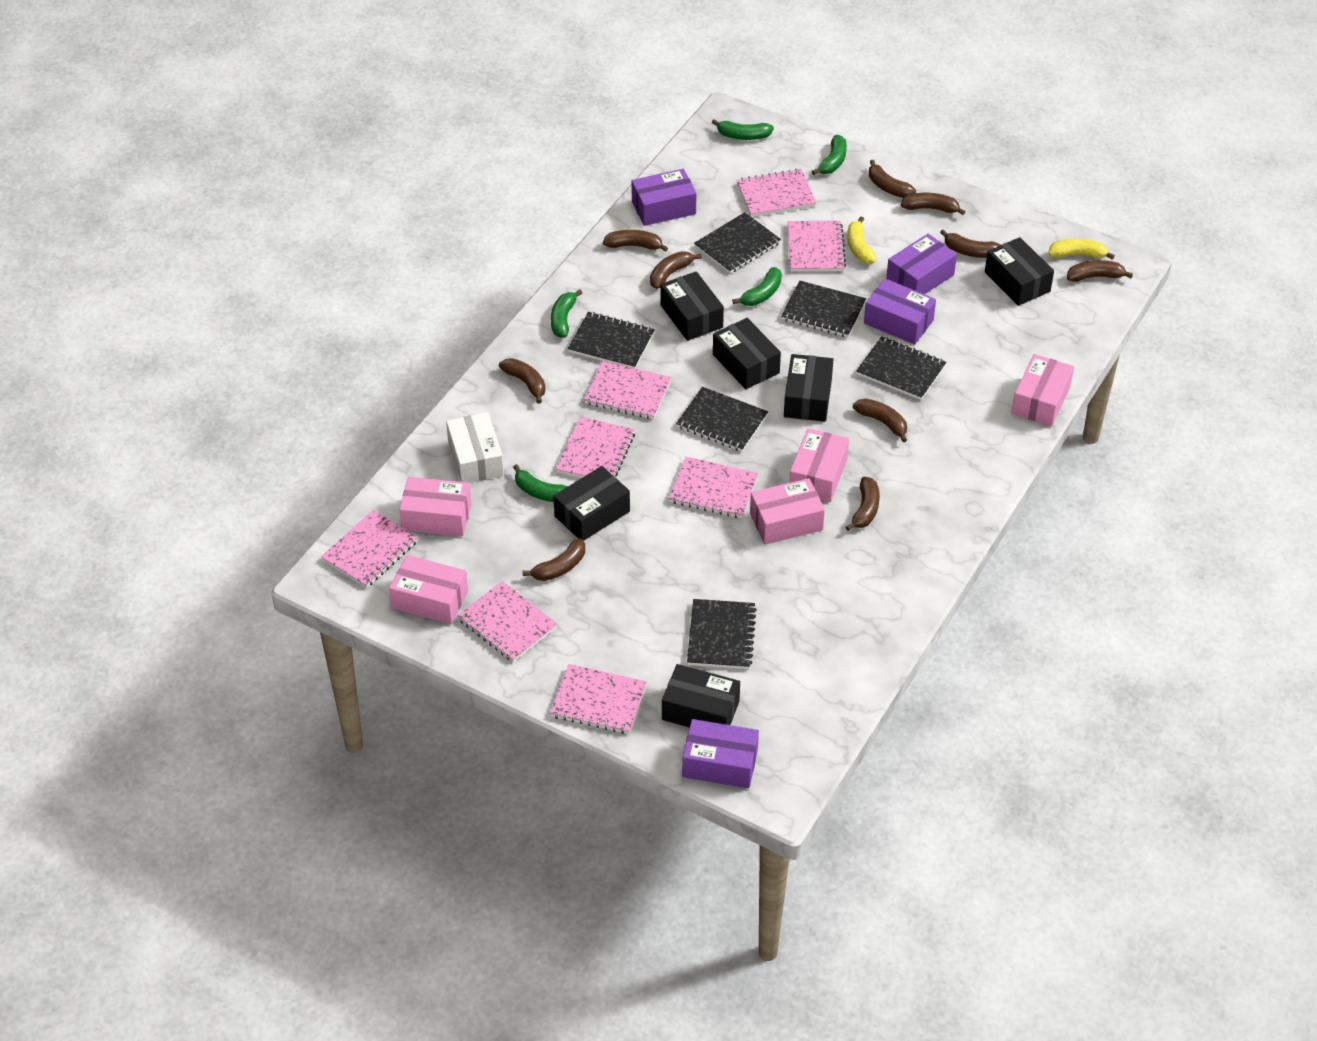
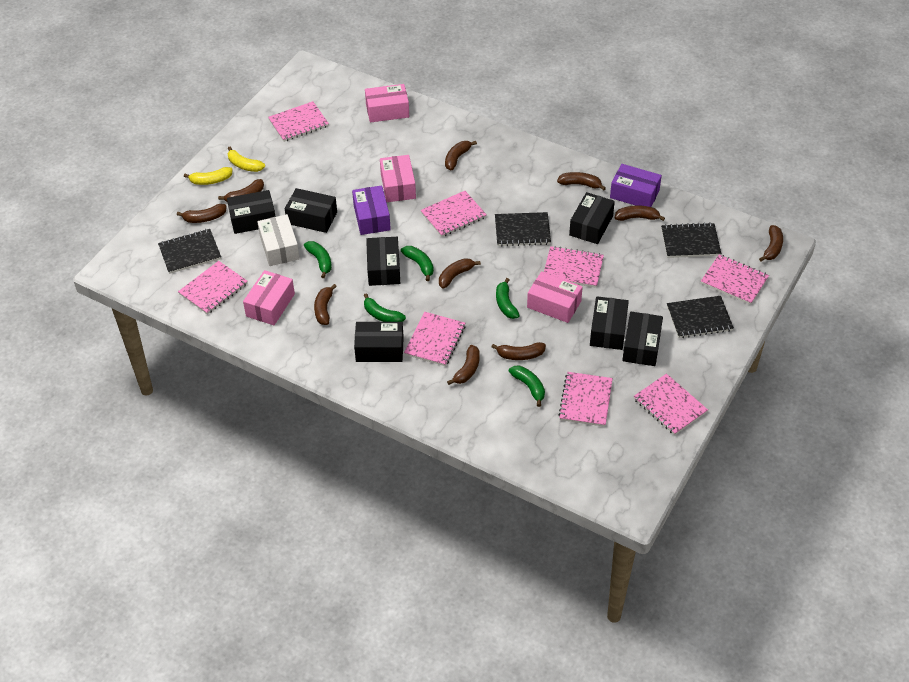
black box: 6 -> 7
black notebook: 6 -> 4
pink box: 5 -> 4
purple box: 4 -> 2

